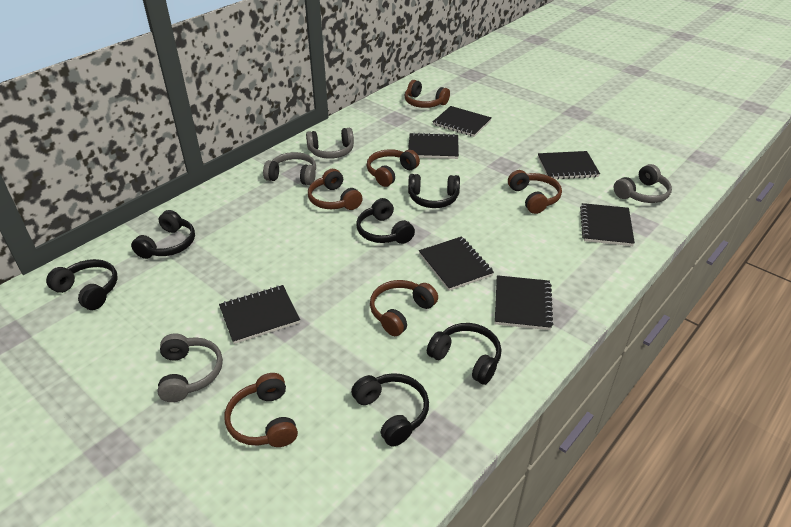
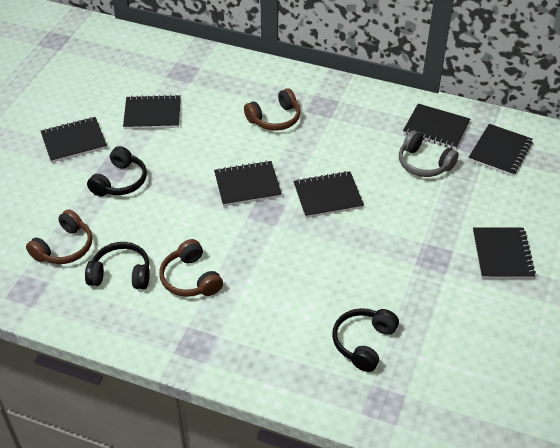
black headphones: 6 -> 3
brown headphones: 6 -> 3
grey headphones: 4 -> 1

